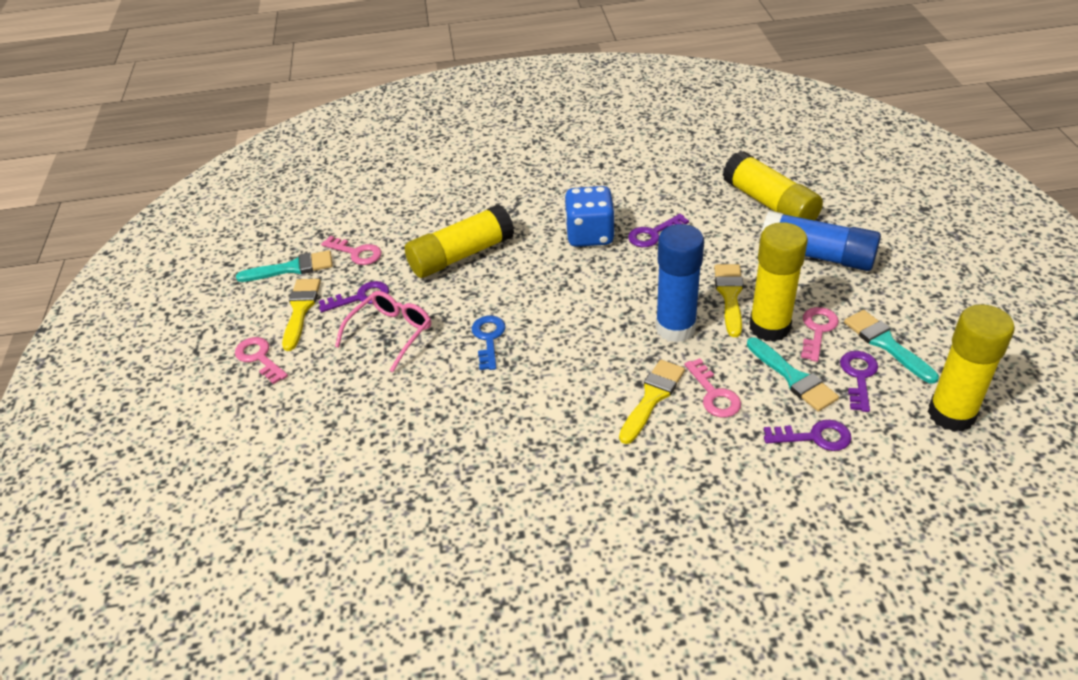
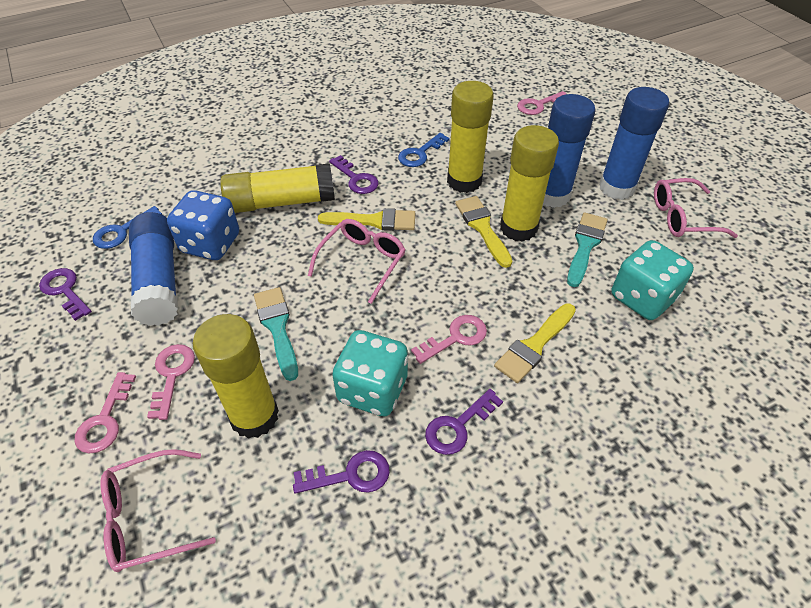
blue glue stick: 2 -> 3
blue key: 1 -> 2
pink glasses: 1 -> 3
turquoise brush: 3 -> 2
turquoise dice: 0 -> 2

